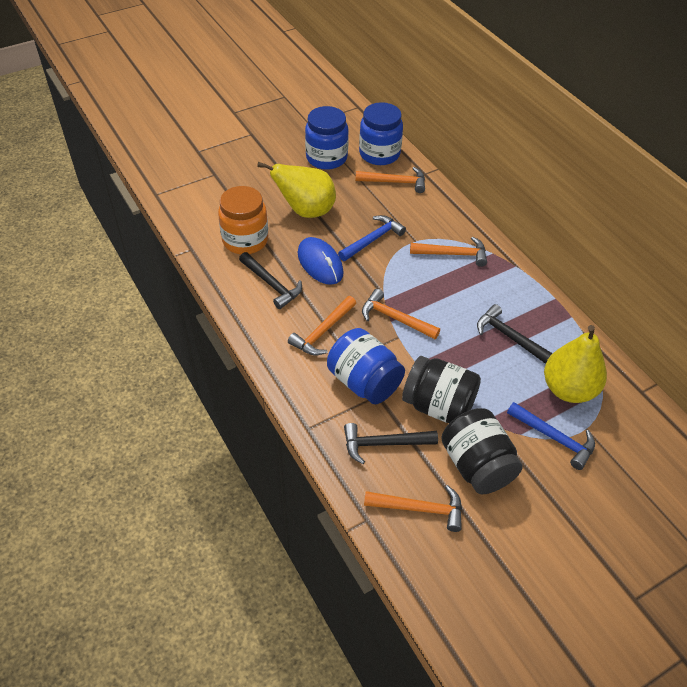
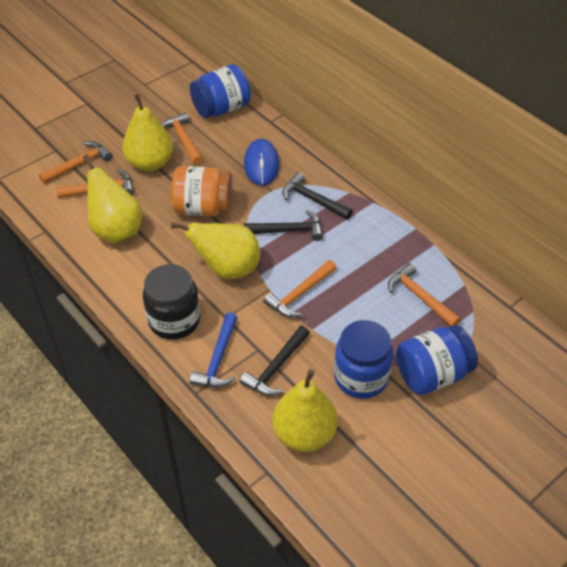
black jar: 2 -> 1
blue hammer: 2 -> 1
yellow pear: 2 -> 4

